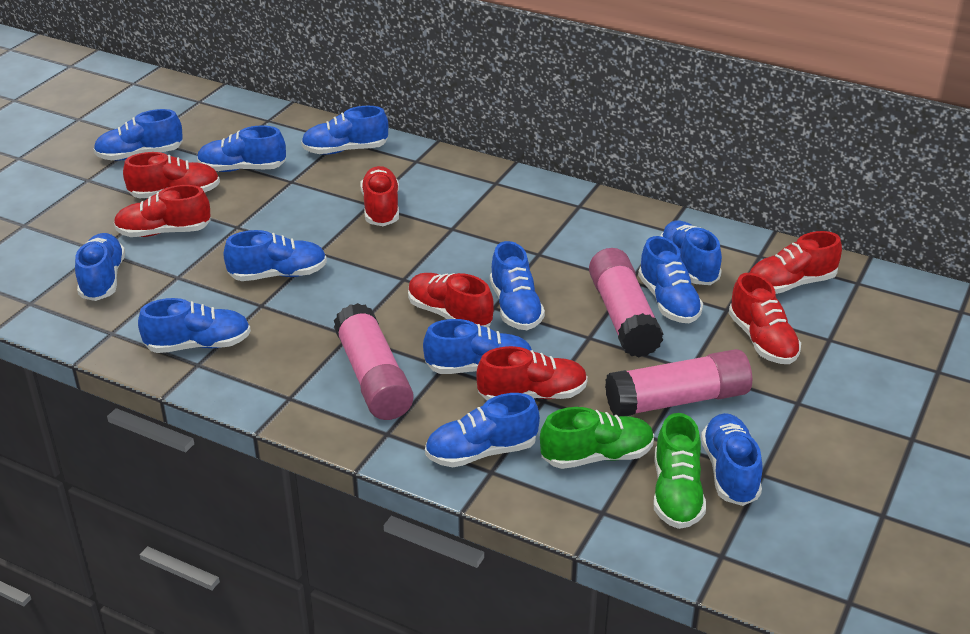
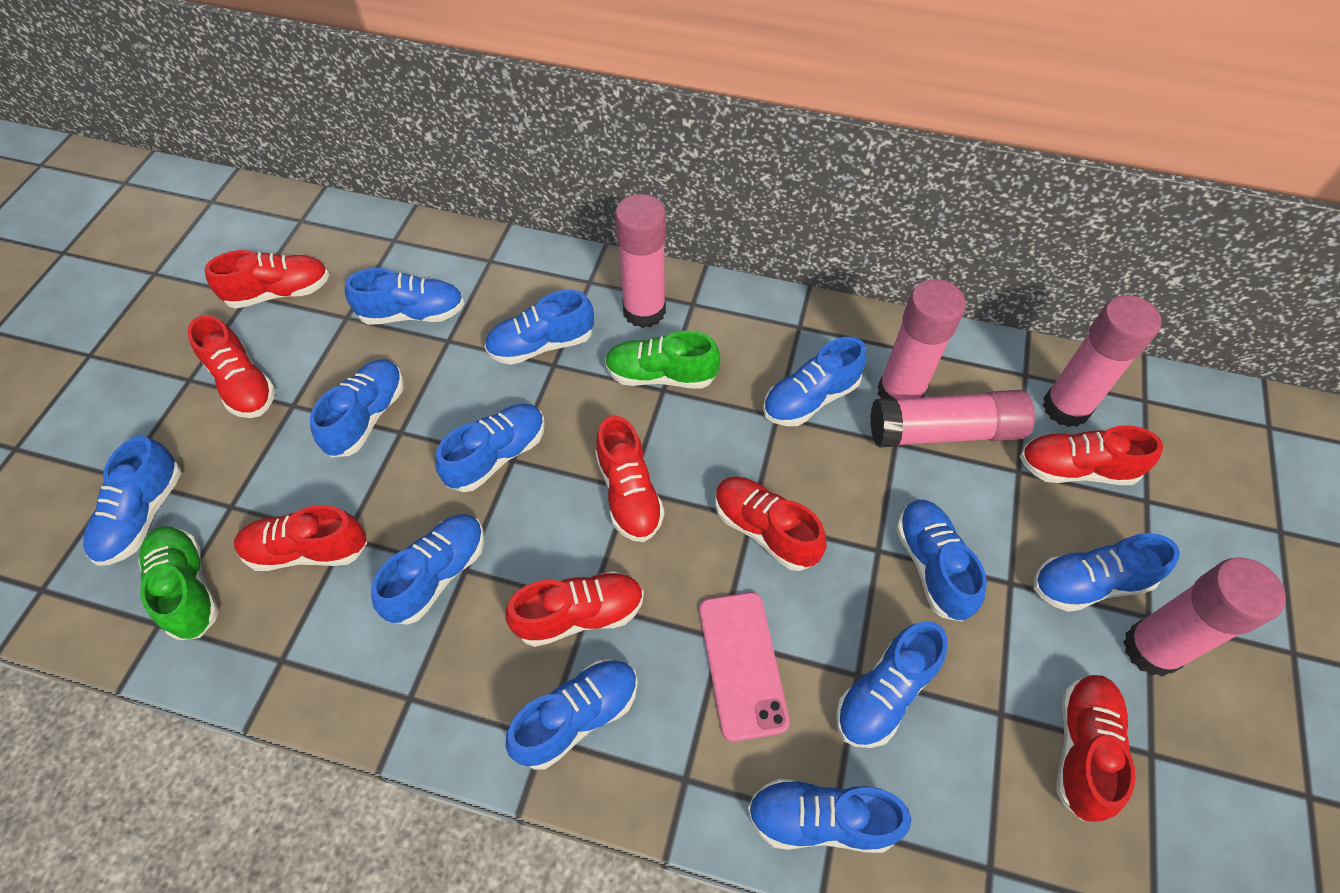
pink glue stick: 3 -> 5
pink phone: 0 -> 1
red shoe: 7 -> 8

